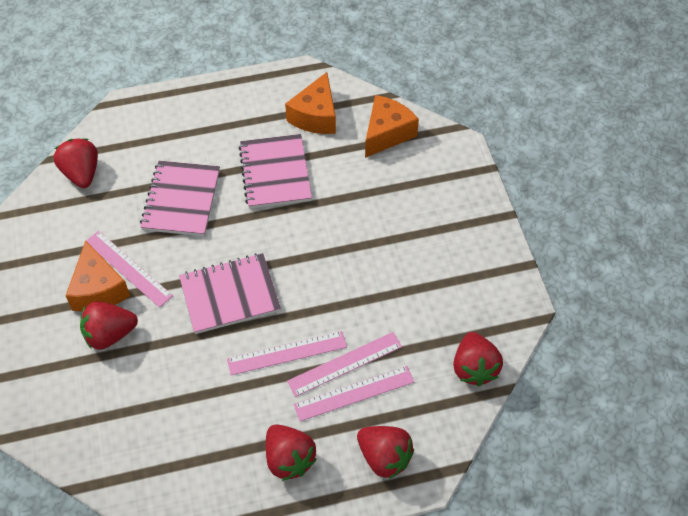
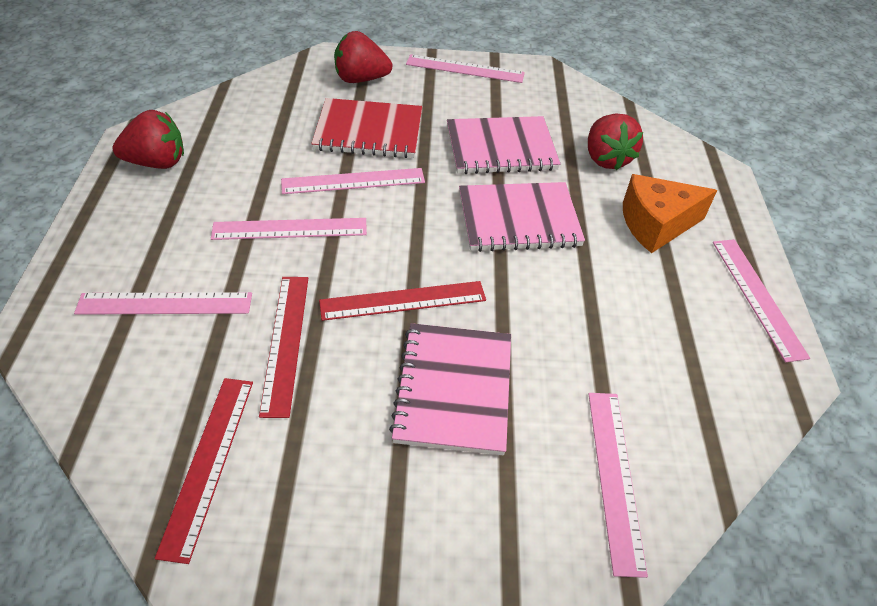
orange cheese: 3 -> 1
pink ruler: 4 -> 6
red notebook: 0 -> 1
red ruler: 0 -> 3
red strawberry: 5 -> 3

